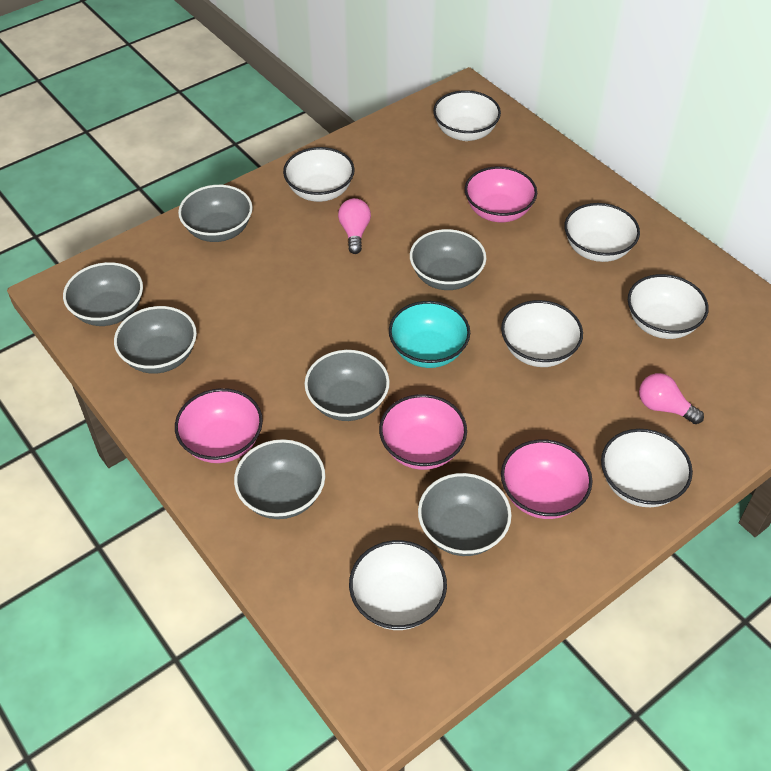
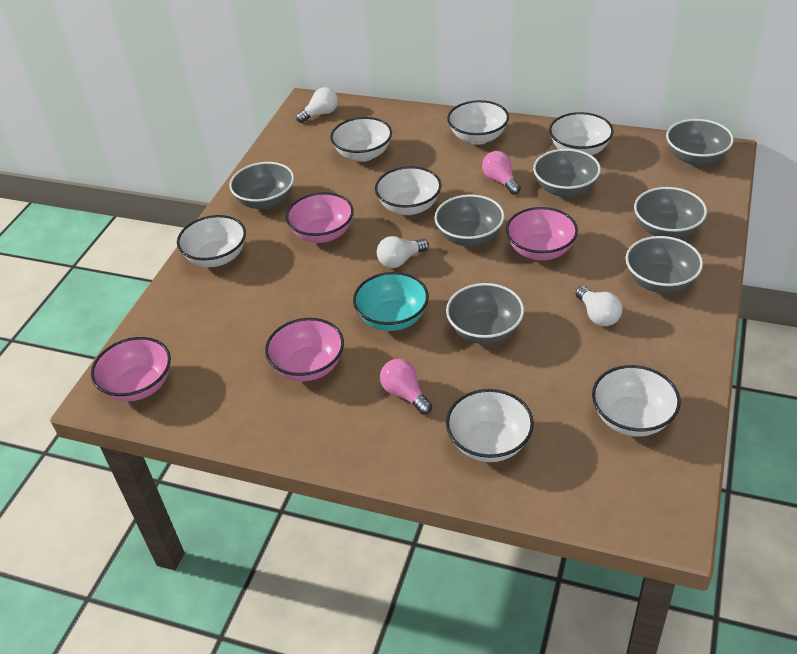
white light bulb: 0 -> 3

